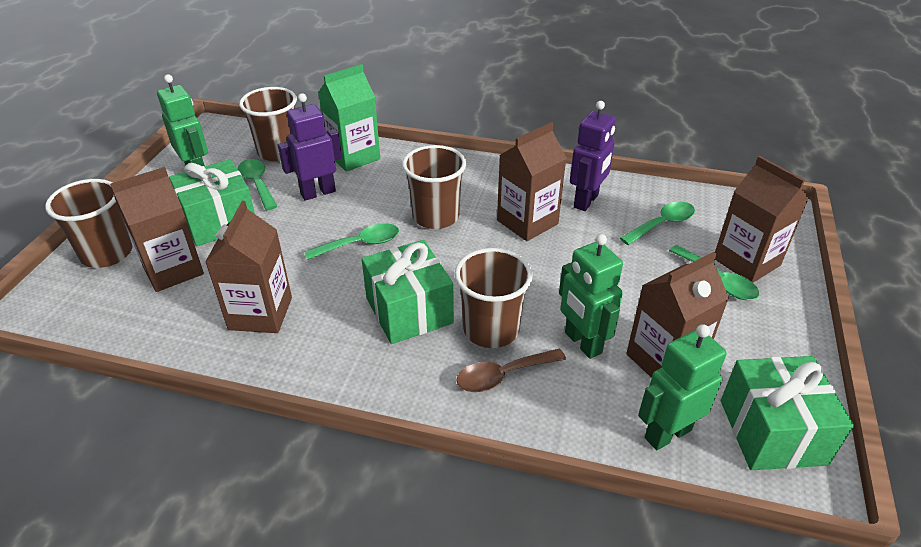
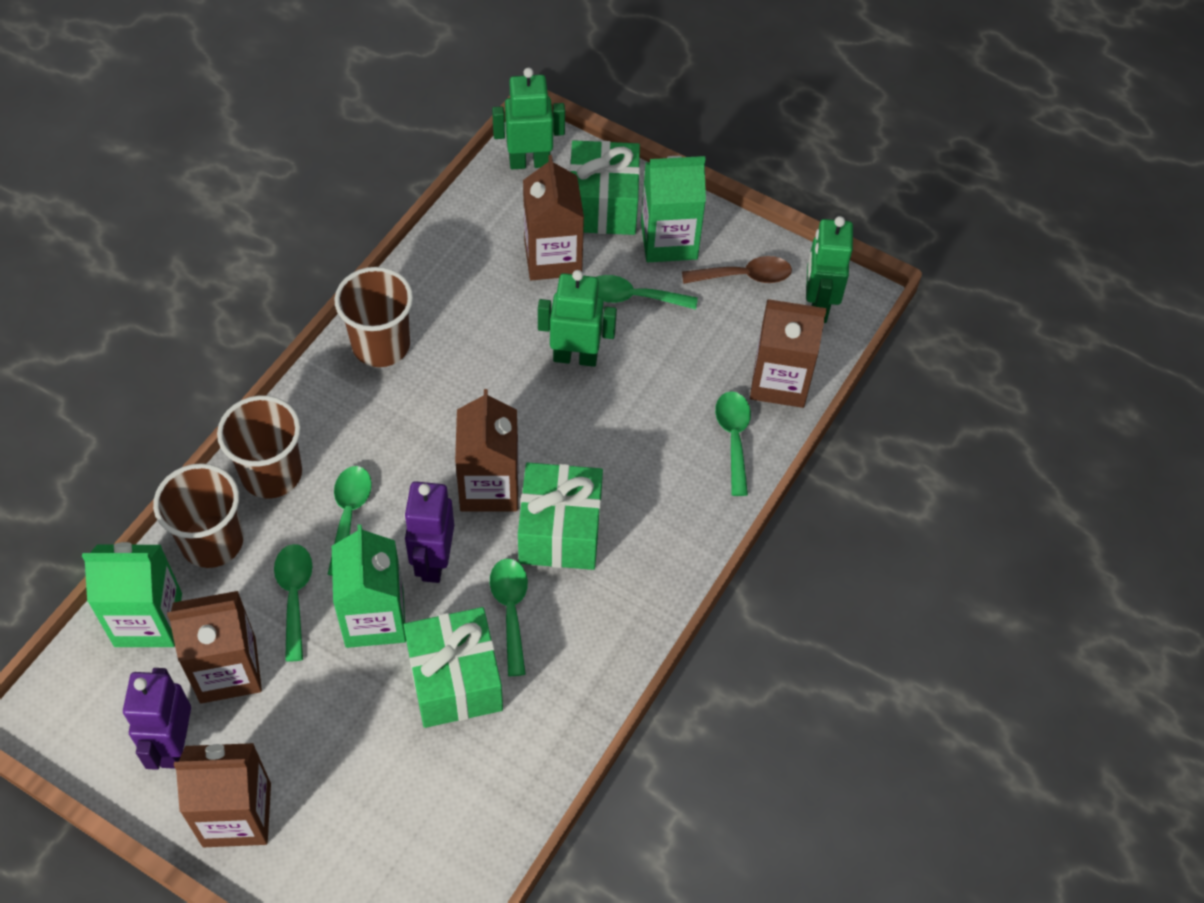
brown cup: 4 -> 3
green carton: 1 -> 3
green spoon: 4 -> 5

